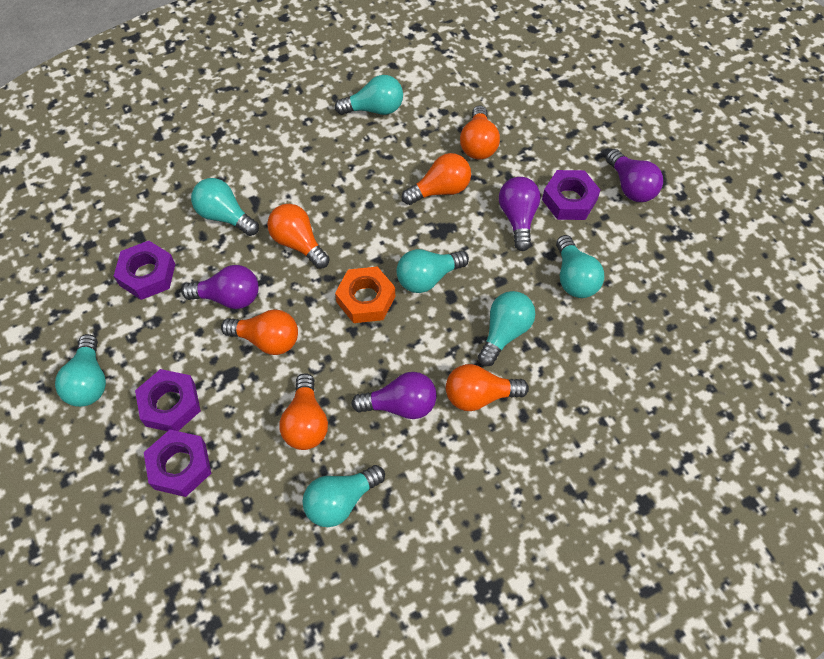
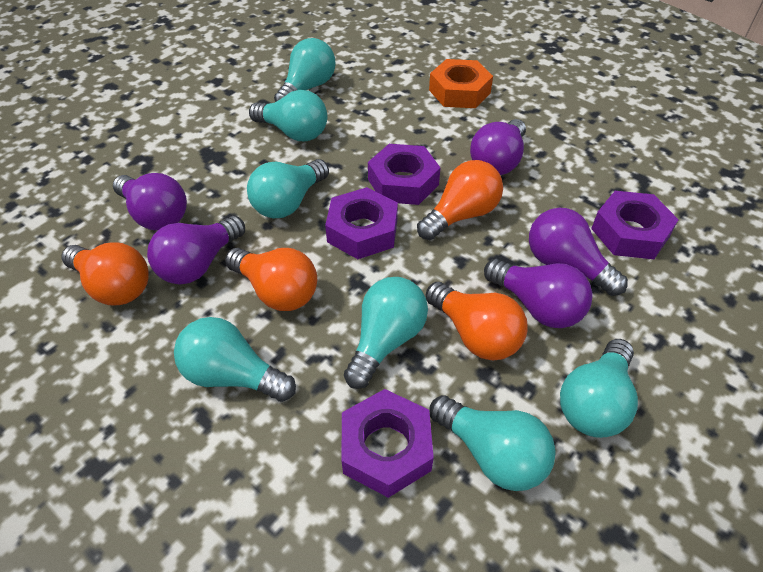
orange light bulb: 6 -> 4
purple light bulb: 4 -> 5

